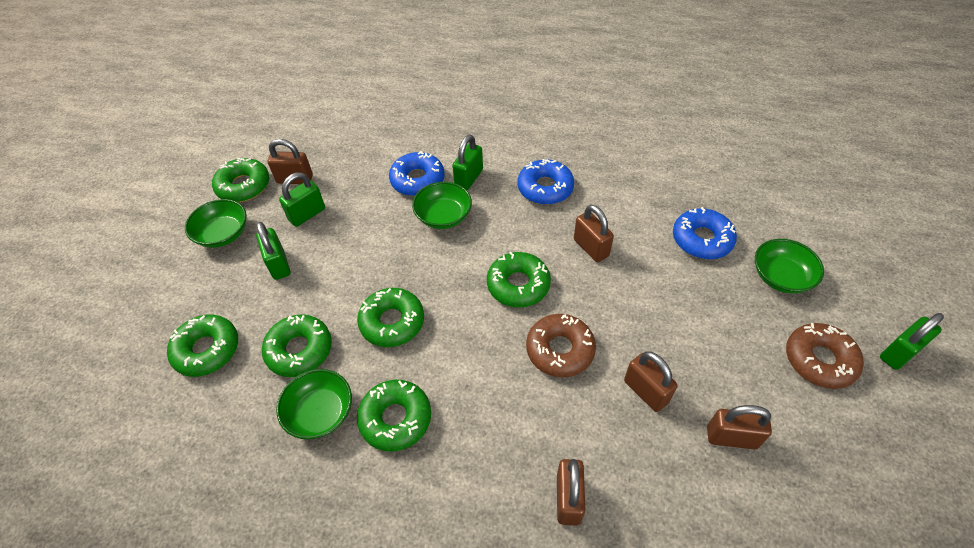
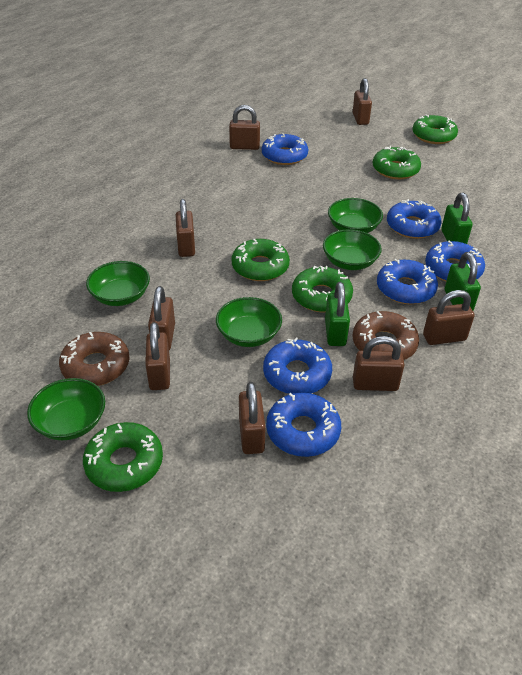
blue donut: 3 -> 6
brown padlock: 5 -> 8
green bowl: 4 -> 5
green donut: 6 -> 5
green padlock: 4 -> 3

